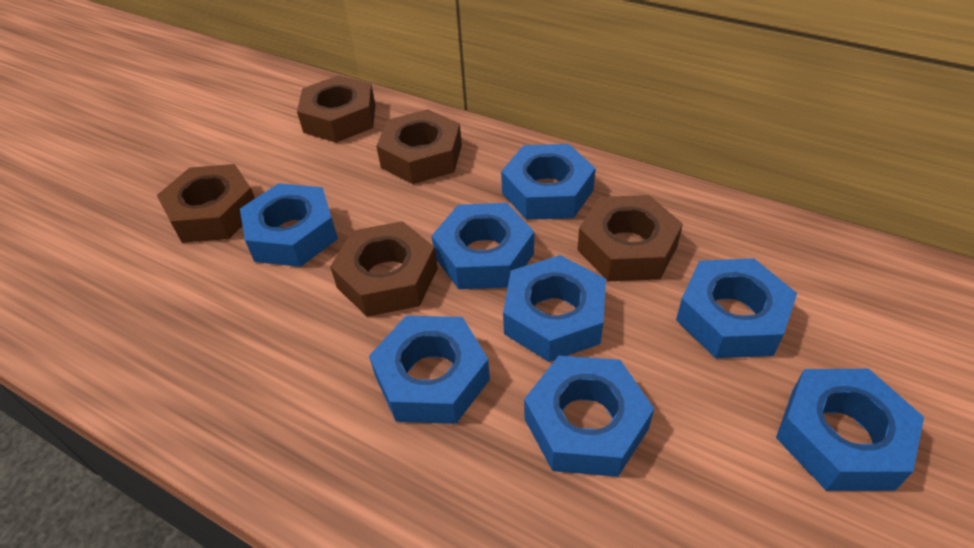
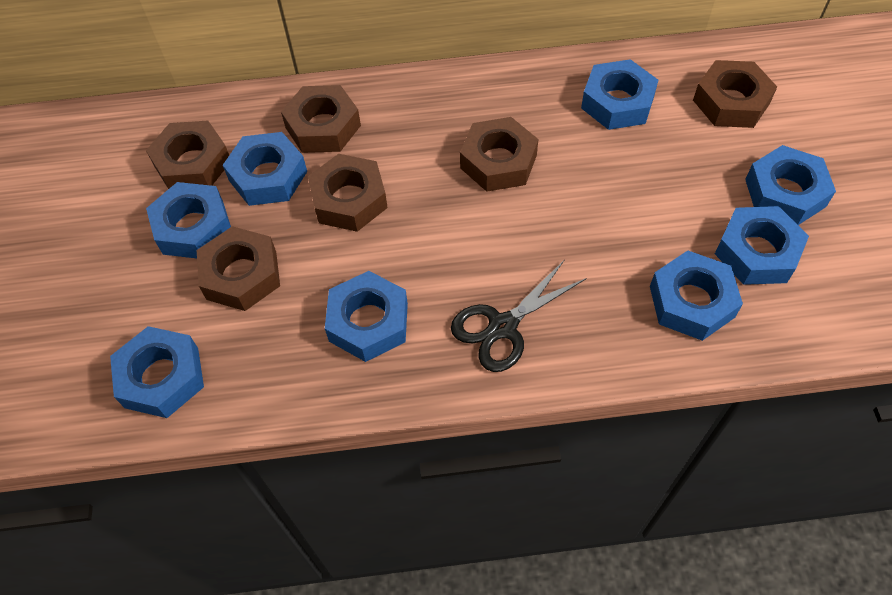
black scissors: 0 -> 1
brown nut: 5 -> 6

